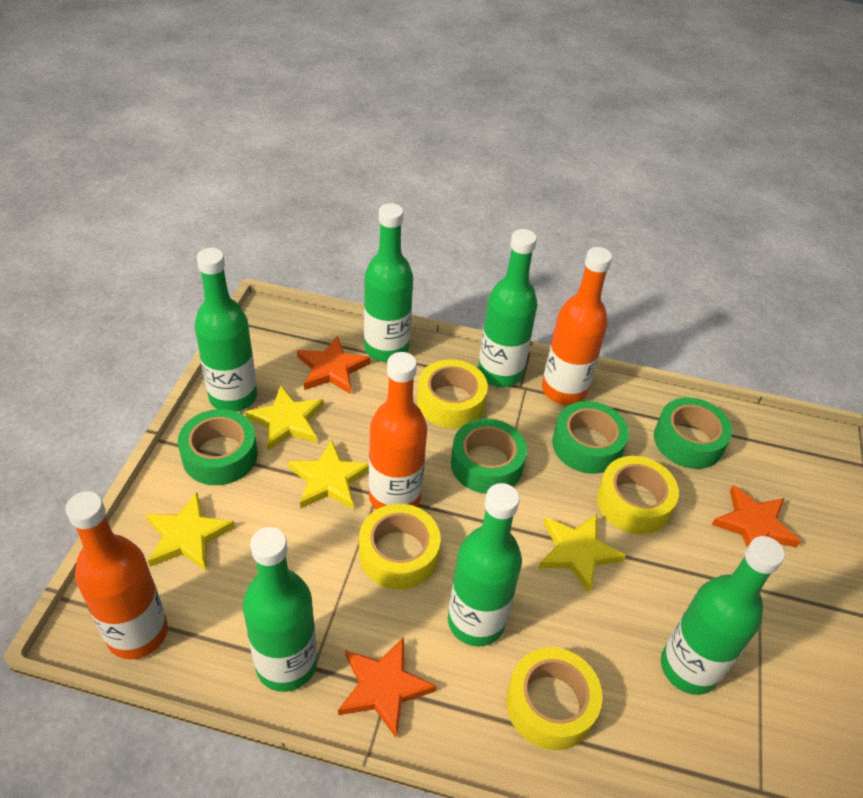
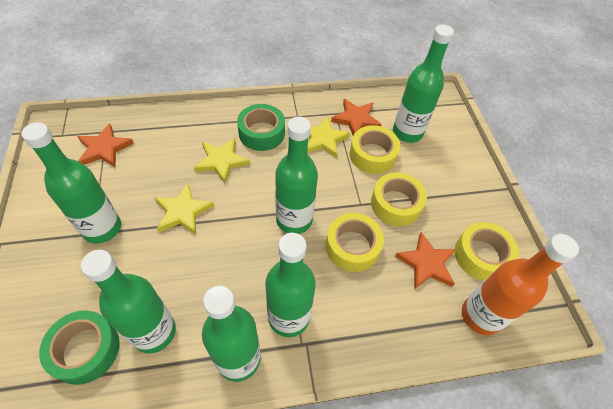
green tape: 4 -> 2
orange bottle: 3 -> 1
yellow star: 4 -> 3

